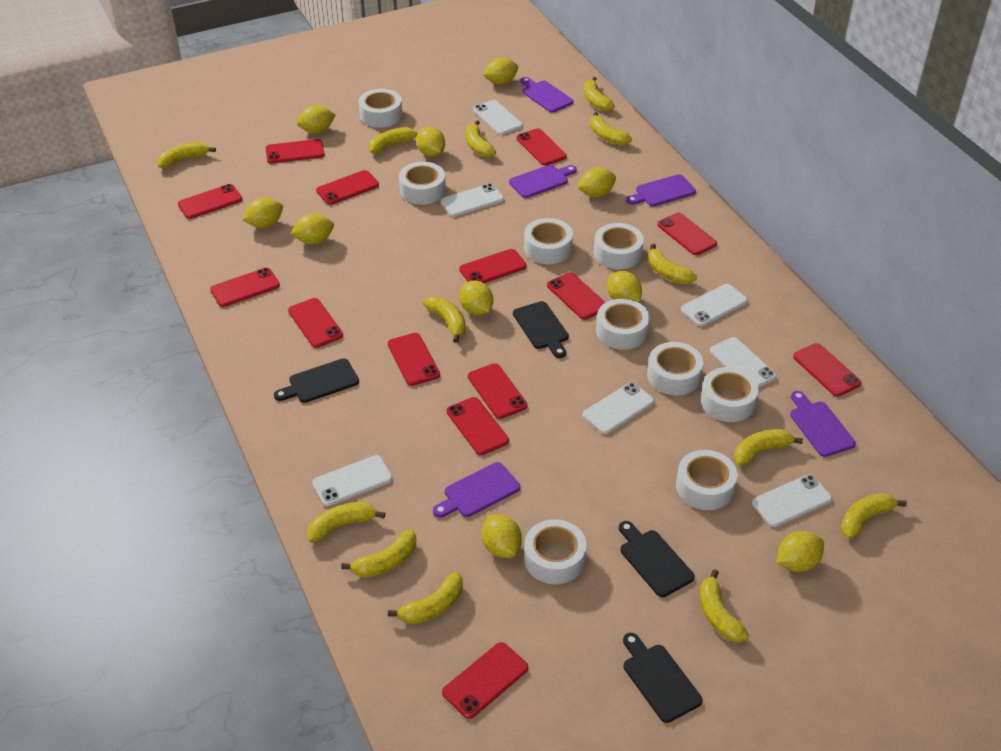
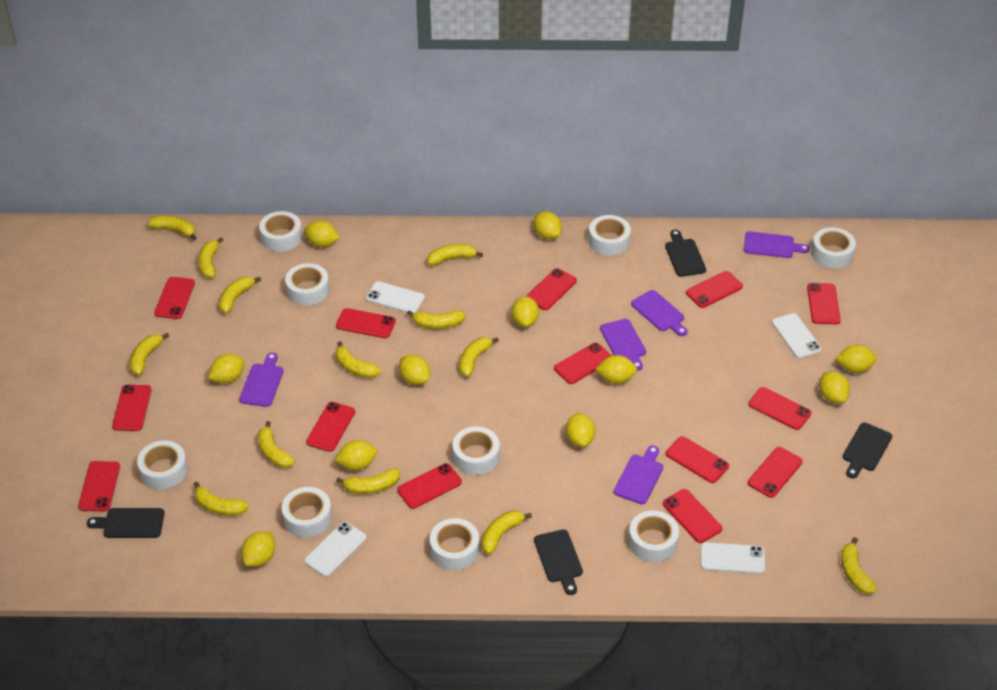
white phone: 7 -> 4
yellow lemon: 10 -> 11

